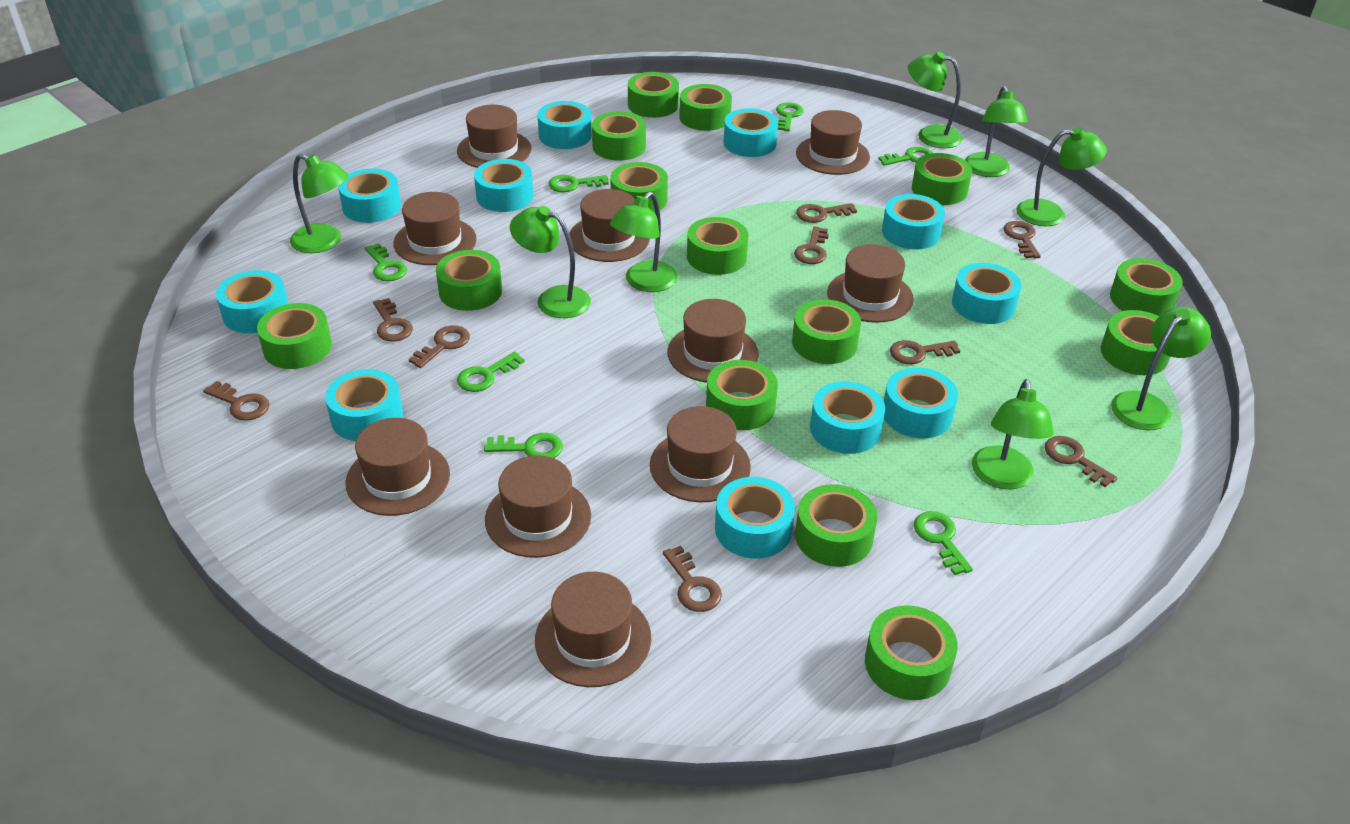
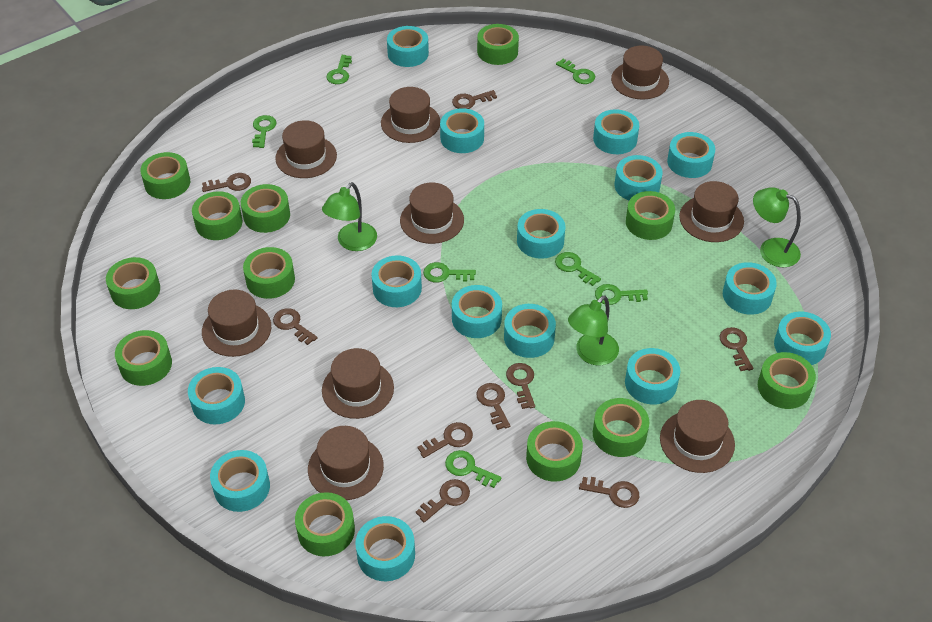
brown hat: 10 -> 9
green lamp: 8 -> 3
green tape: 14 -> 12
turquoise tape: 11 -> 15

